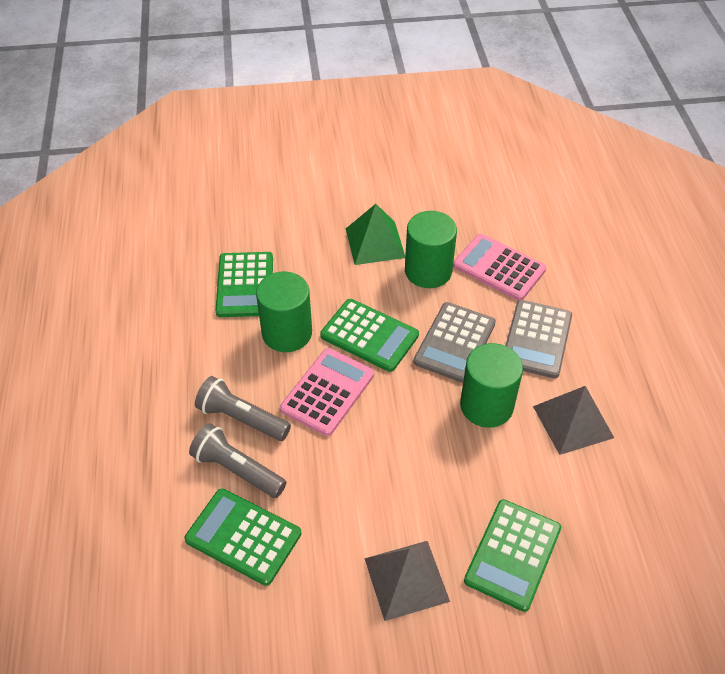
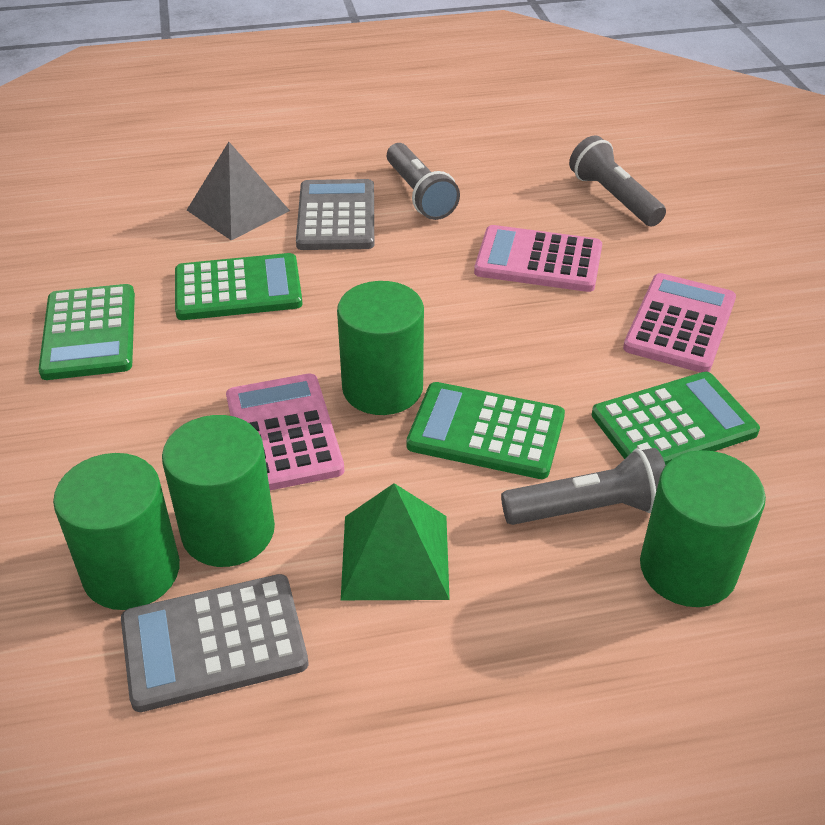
green cylinder: 3 -> 4
grey flashlight: 2 -> 3
grey pyramid: 2 -> 1
pink calculator: 2 -> 3

